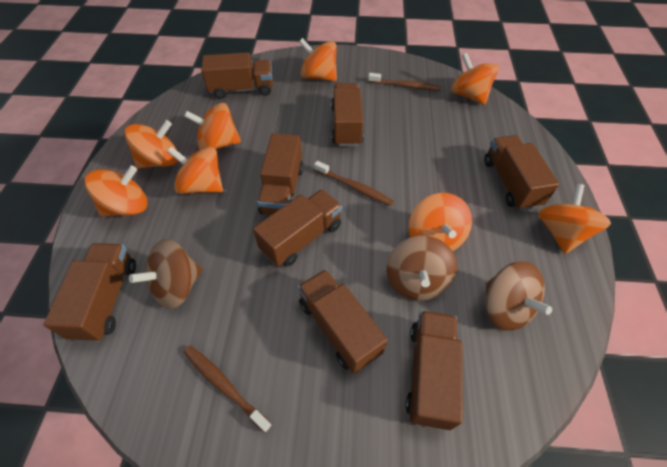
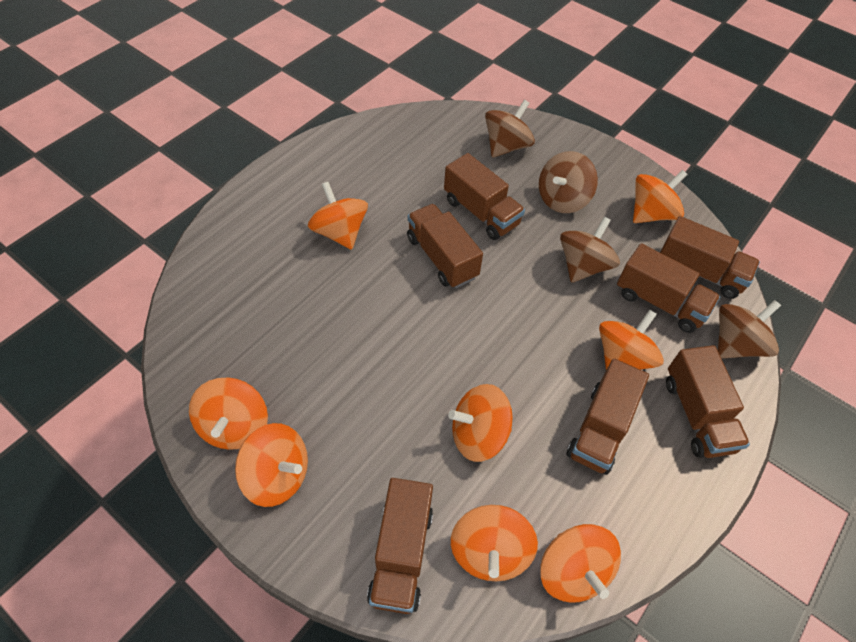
brown spinning top: 3 -> 4
brown toothbrush: 3 -> 0
brown truck: 8 -> 7

